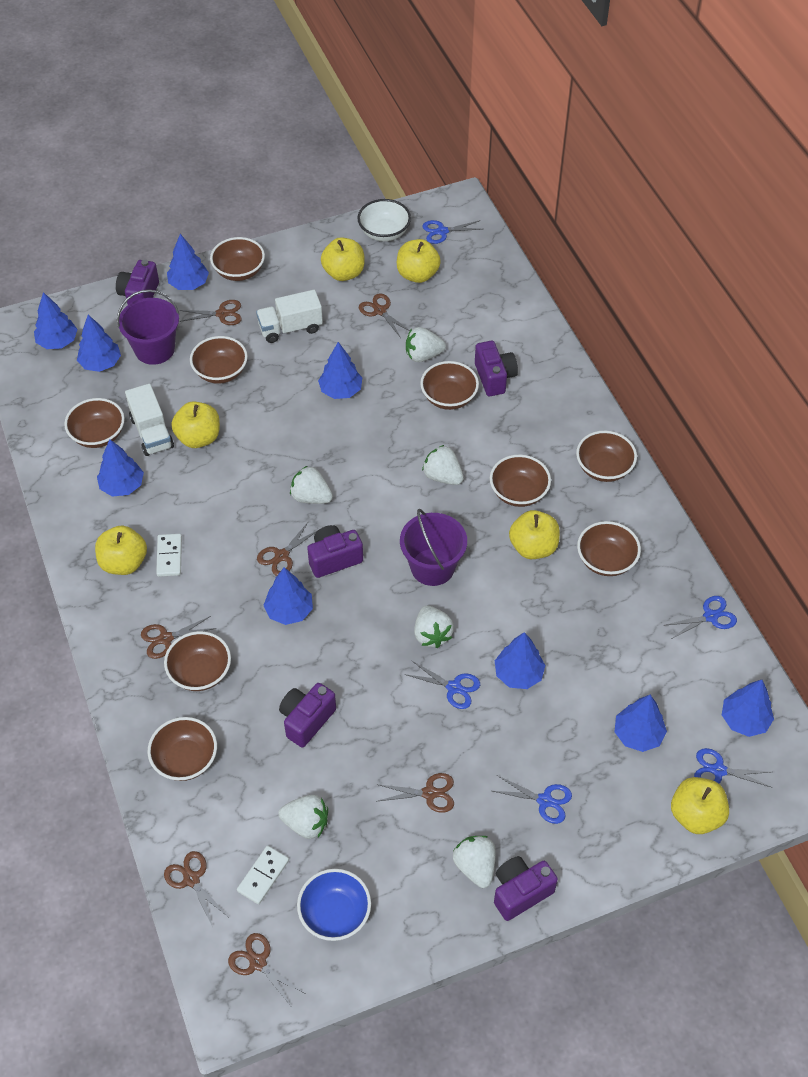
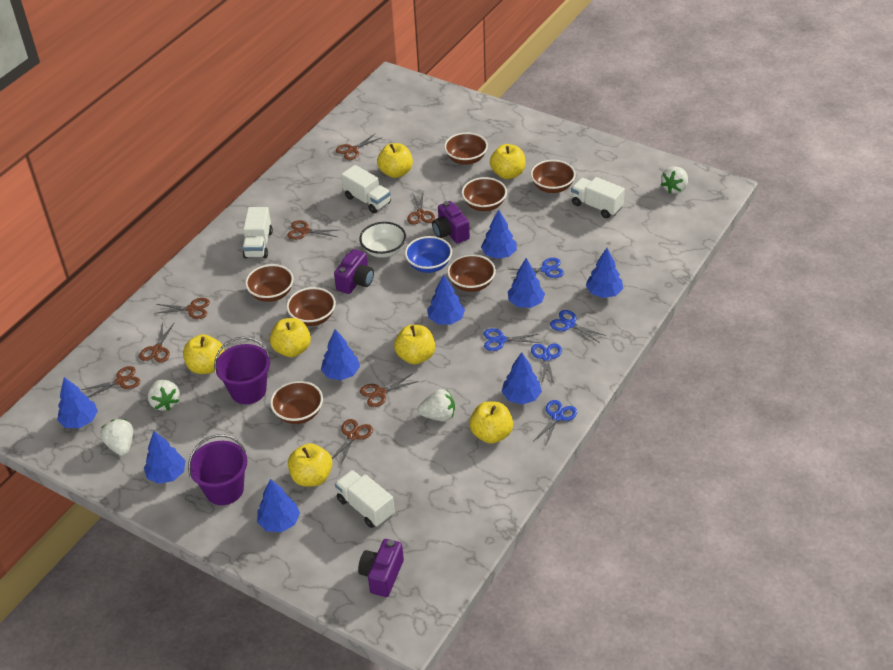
brown bowl: 9 -> 7
brown scissors: 7 -> 8
purple camera: 5 -> 3
white domino: 2 -> 0
white strawberry: 6 -> 4
white truck: 2 -> 4
yellow apple: 6 -> 7

